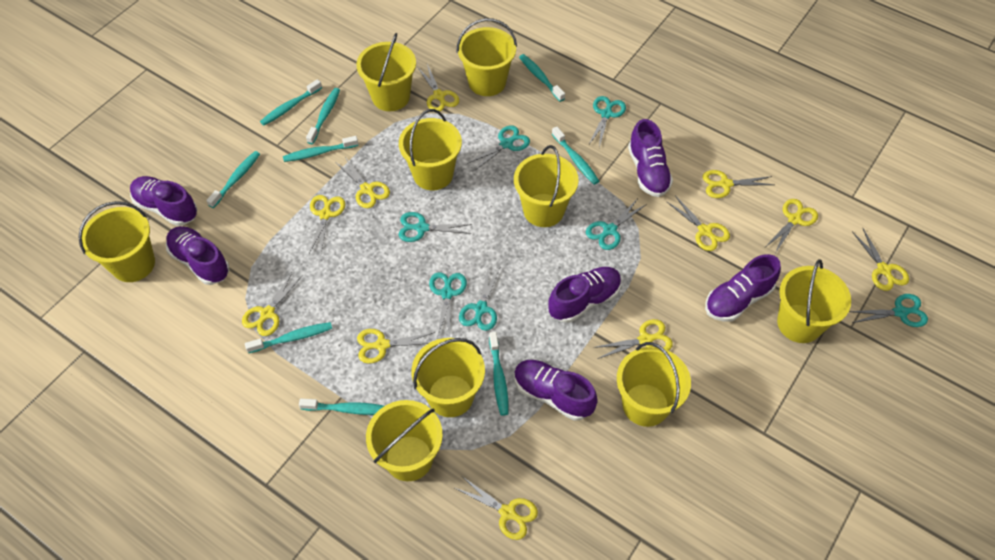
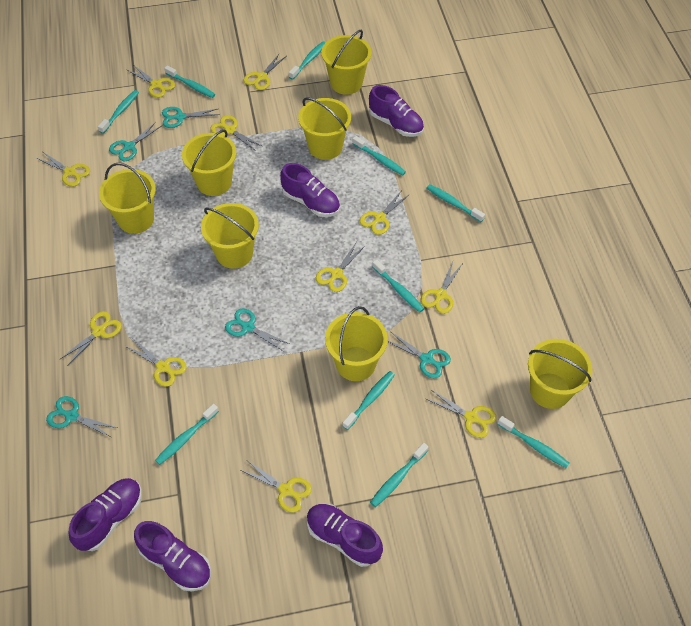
purple shoe: 6 -> 5
turquoise scissors: 7 -> 5
turquoise toothbrush: 9 -> 10
yellow bucket: 9 -> 7

